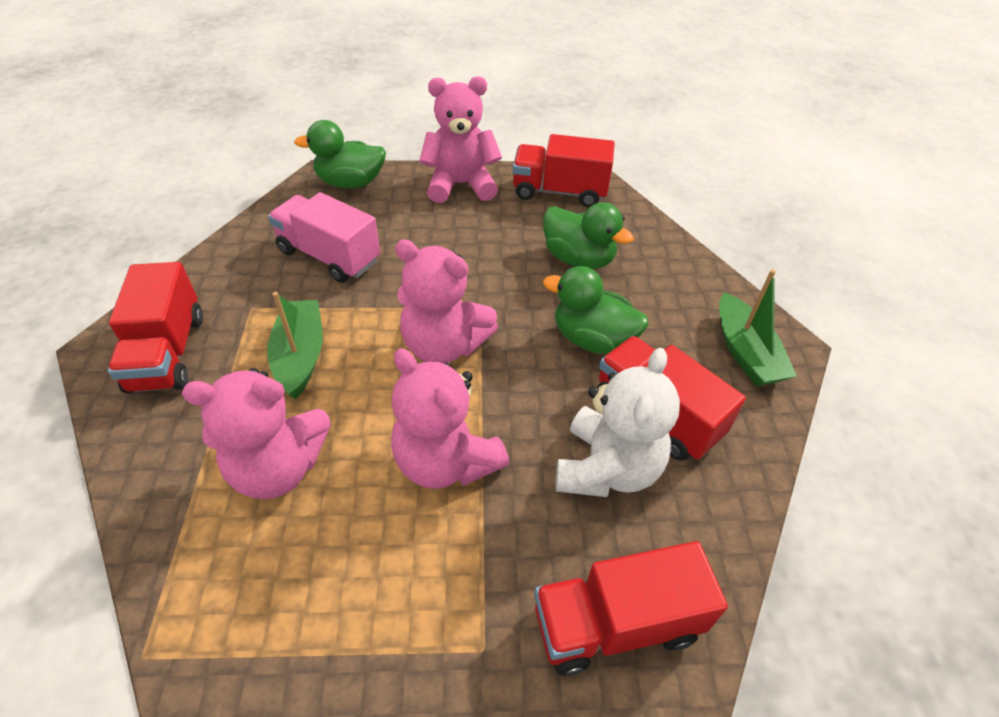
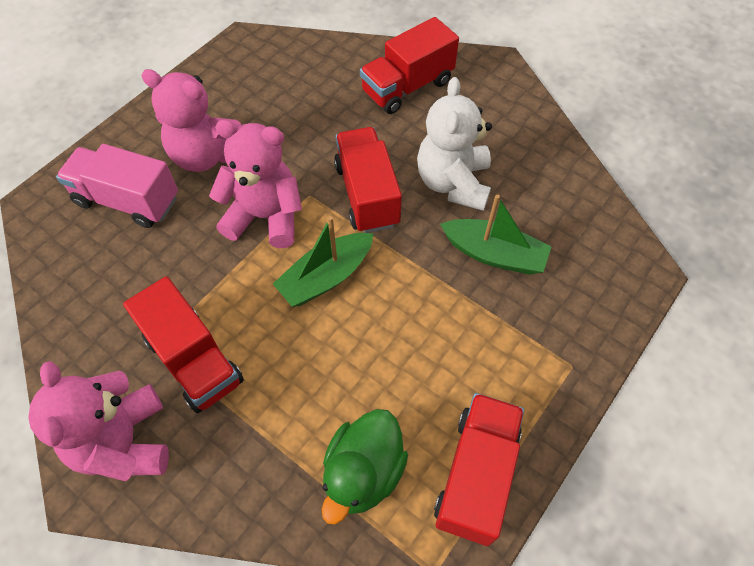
green duck: 3 -> 1
pink teddy bear: 4 -> 3

